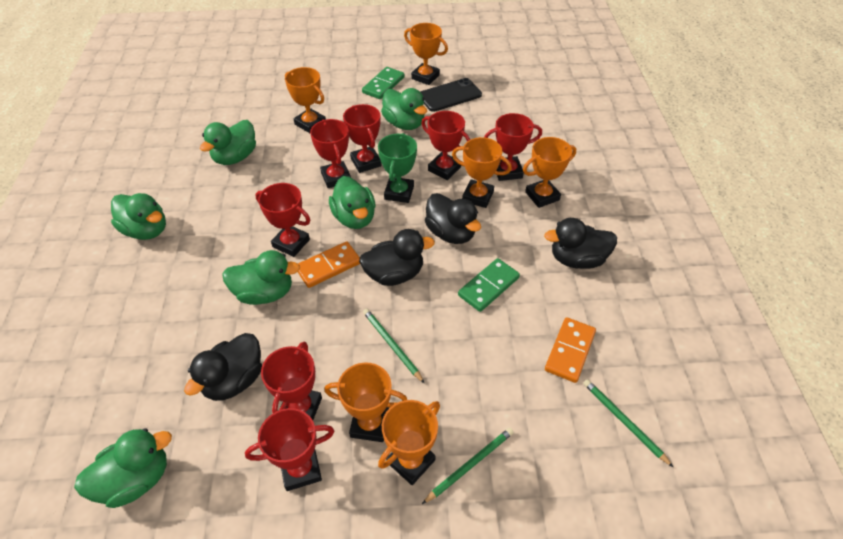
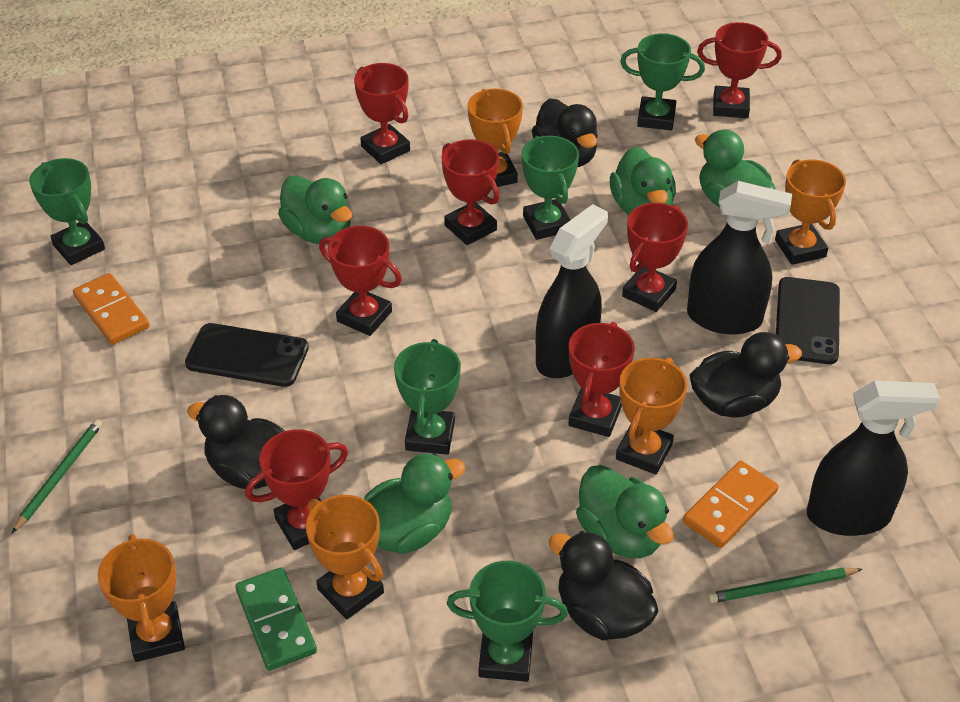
black phone: 1 -> 2
black spray bottle: 0 -> 3
green domino: 2 -> 1
green duck: 6 -> 5
green pencil: 3 -> 2
green trophy: 1 -> 5
orange trophy: 6 -> 5

